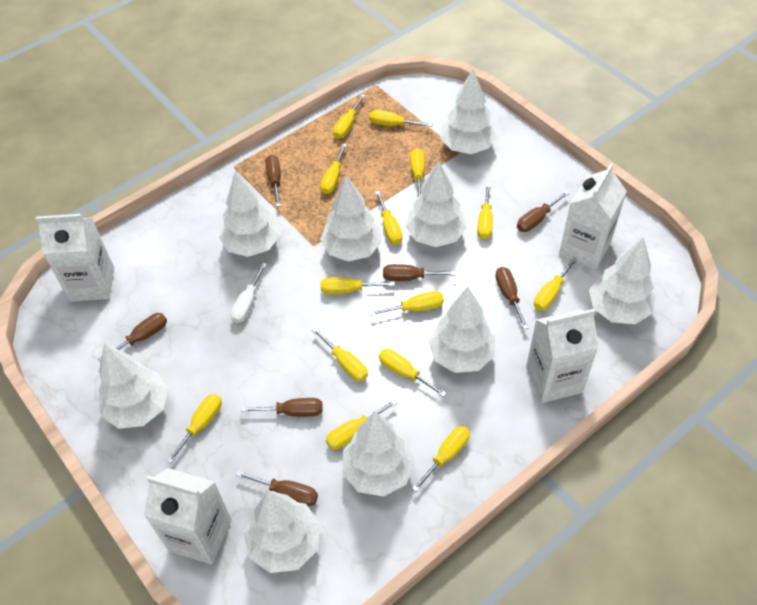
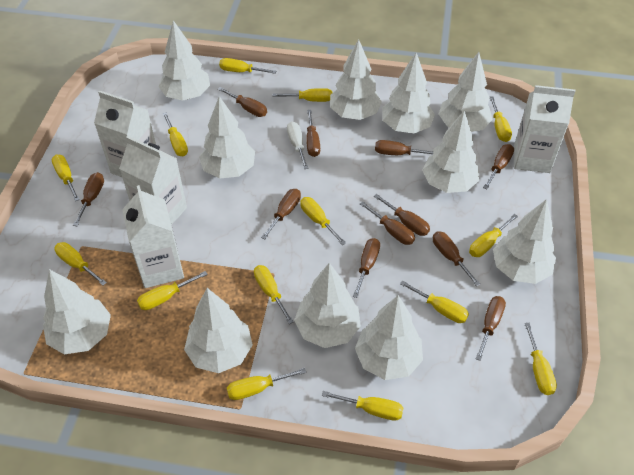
brown screwdriver: 7 -> 11
white tree: 9 -> 11

